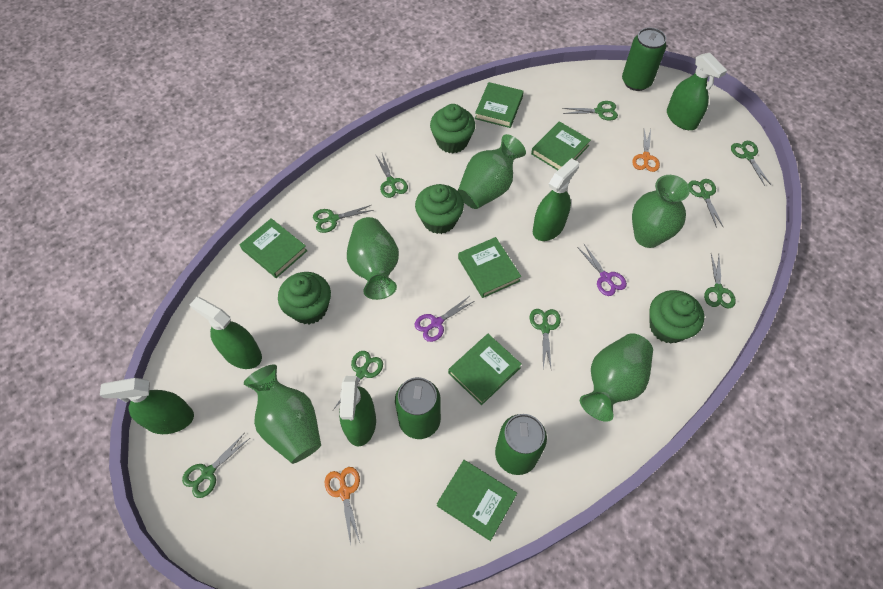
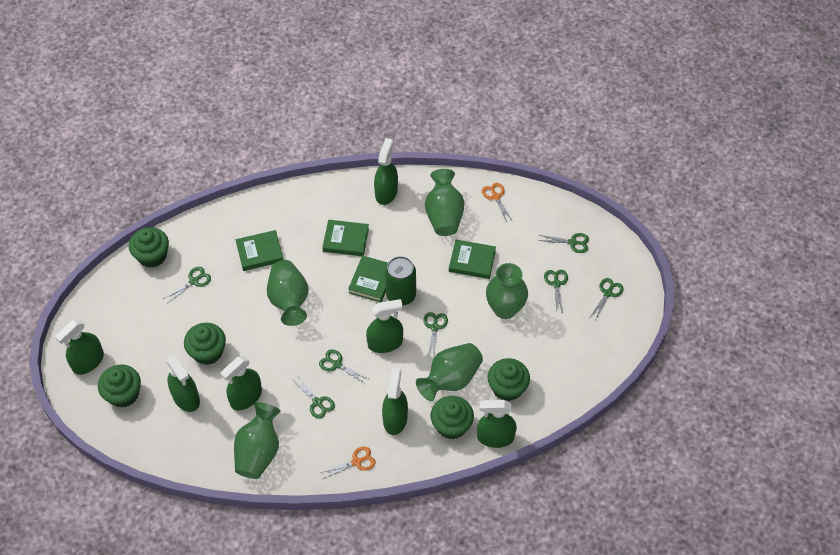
green book: 6 -> 4
green can: 3 -> 1
green cupcake: 4 -> 5
green scissors: 9 -> 7
green spray bottle: 5 -> 7
purple scissors: 2 -> 0

